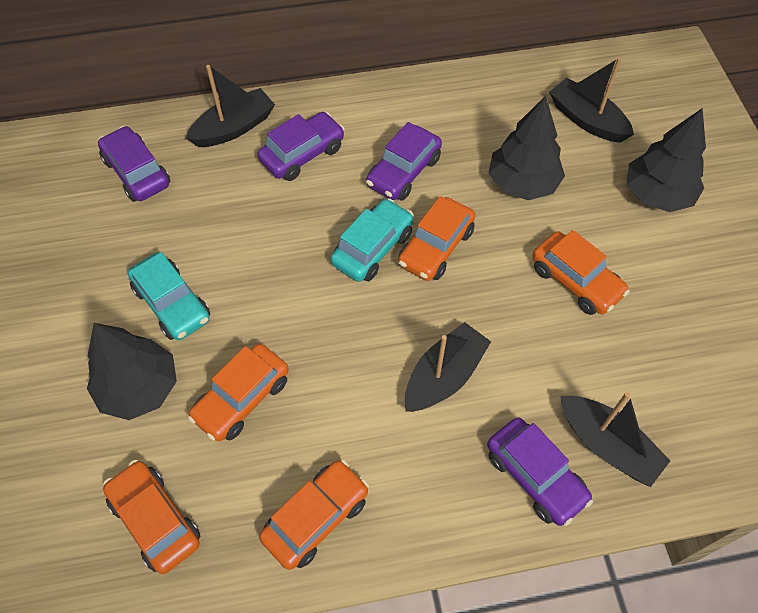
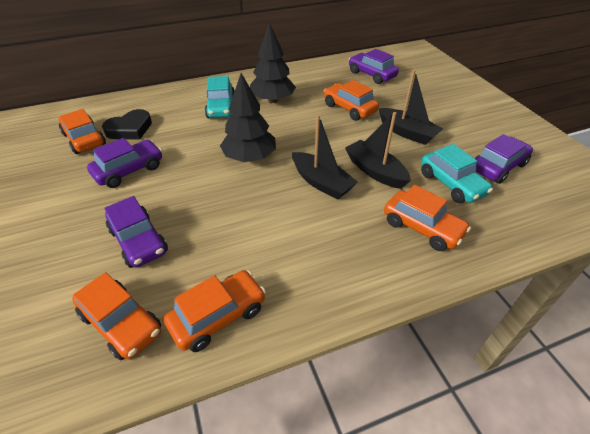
black boat: 4 -> 3
black heart: 0 -> 1
black tree: 3 -> 2

